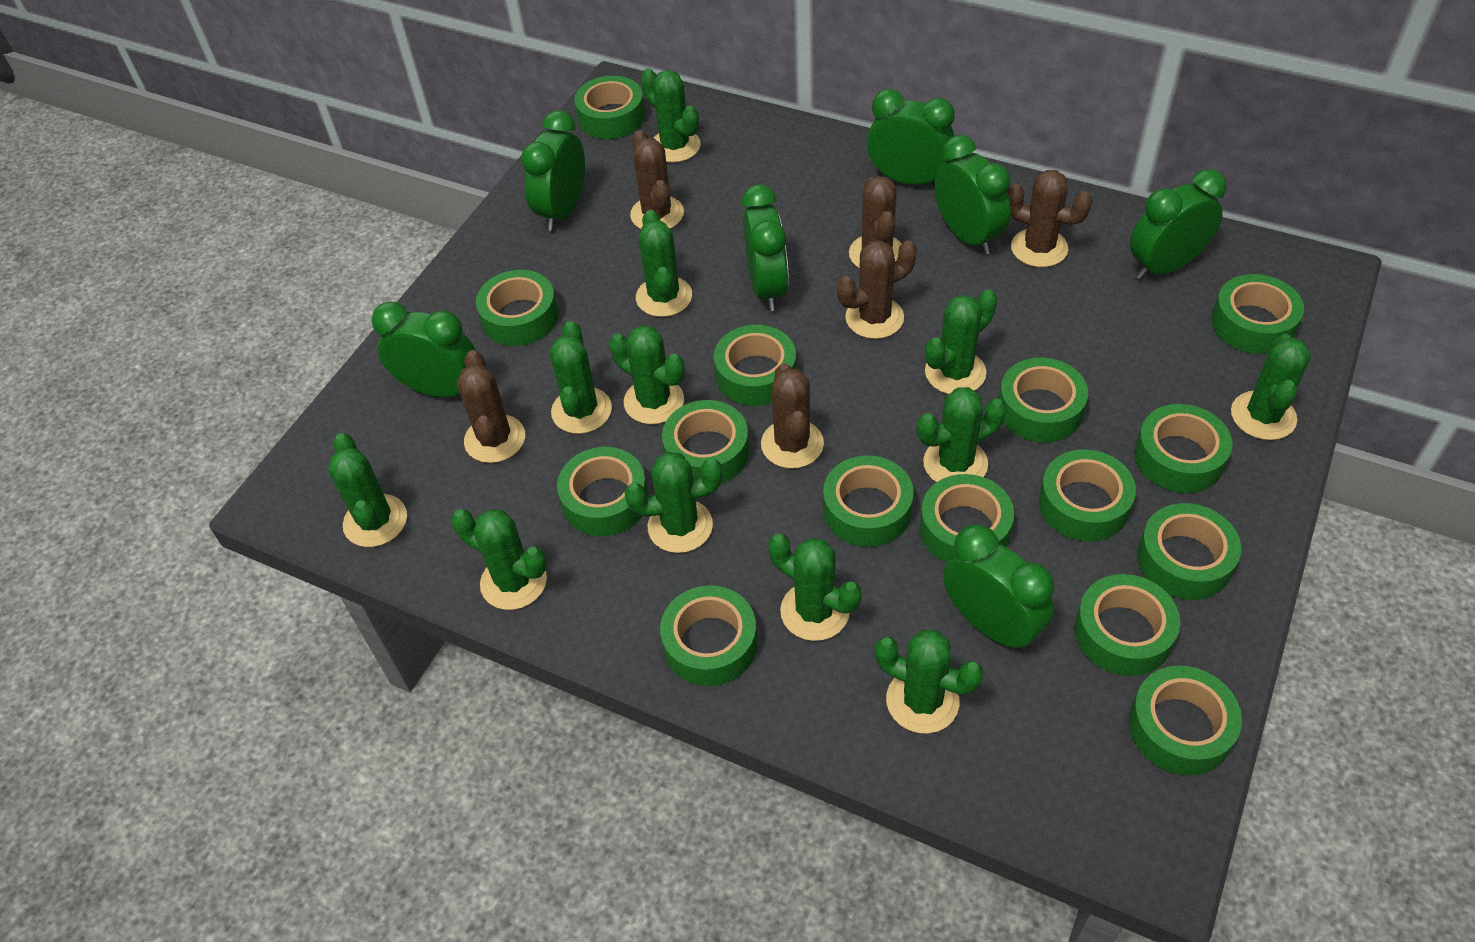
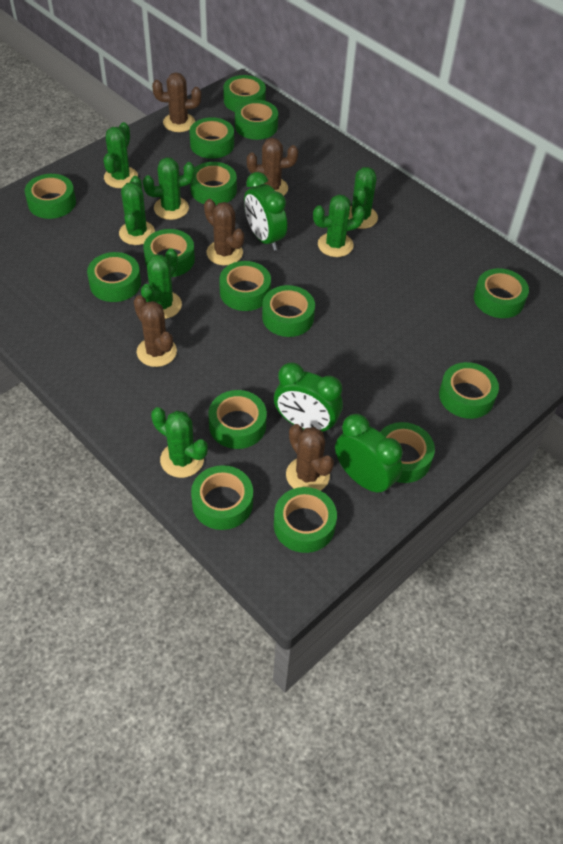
brown cactus: 6 -> 5
green cactus: 12 -> 7
green clock: 7 -> 3

